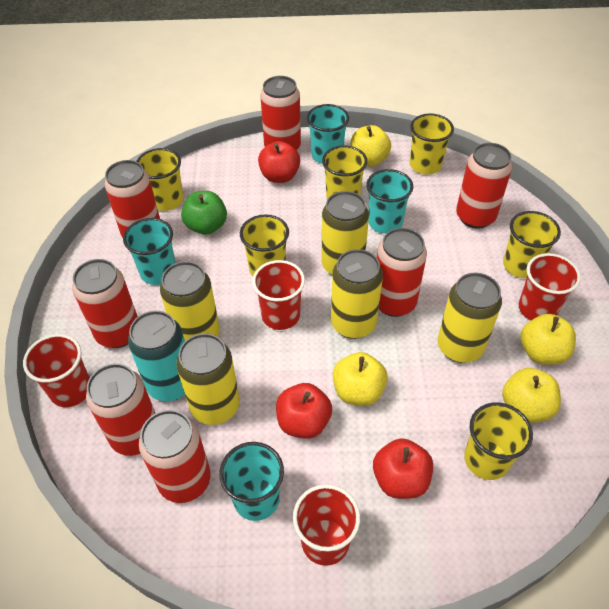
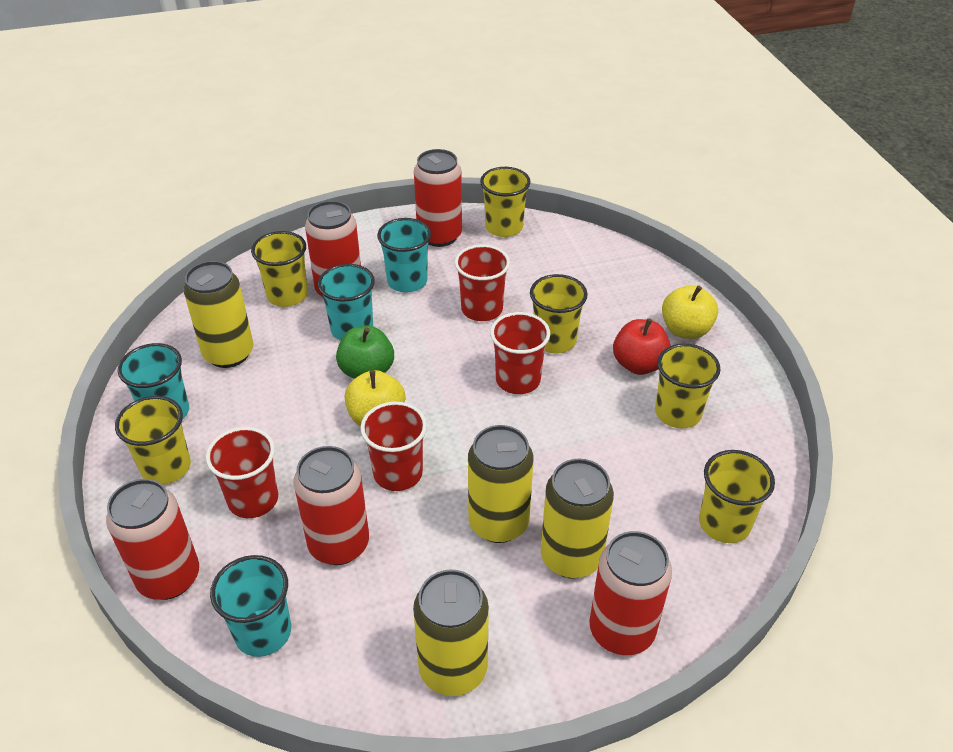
red apple: 3 -> 1
red can: 7 -> 5
turquoise can: 1 -> 0
yellow apple: 4 -> 2
yellow can: 5 -> 4

